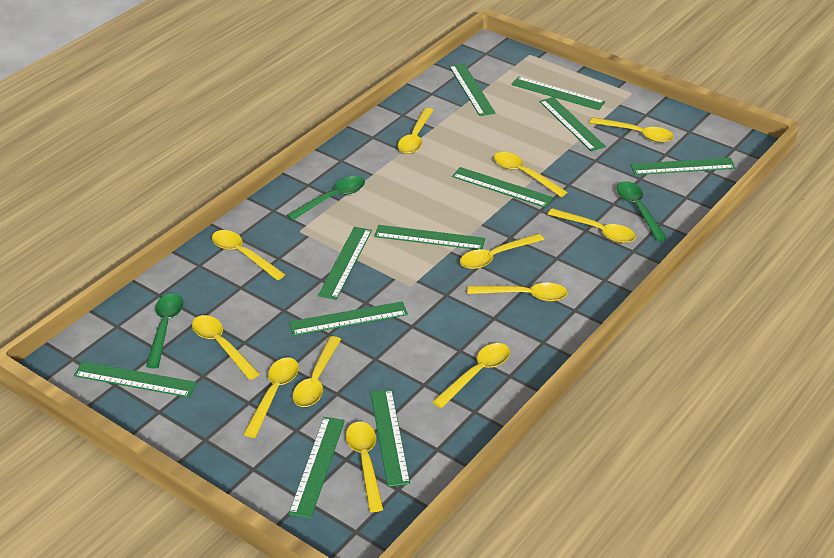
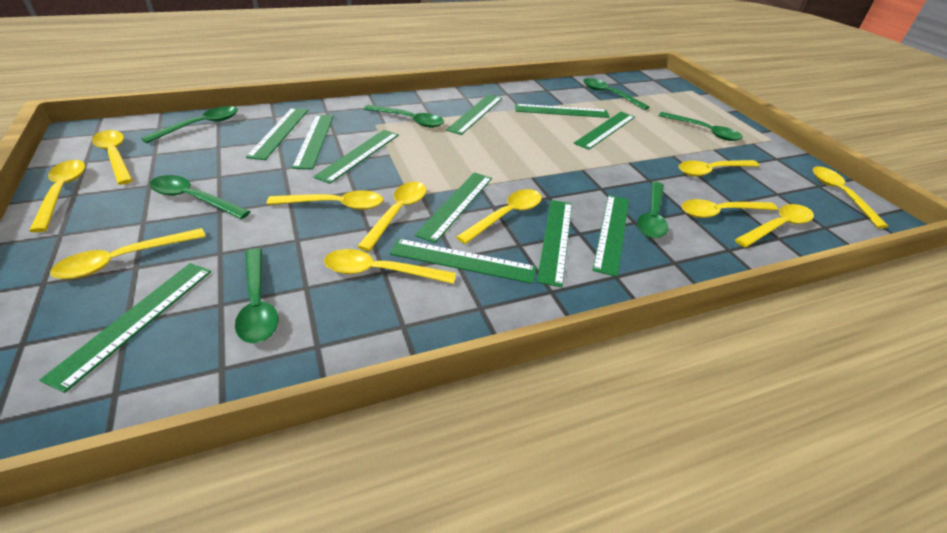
green spoon: 3 -> 7
yellow spoon: 12 -> 11

